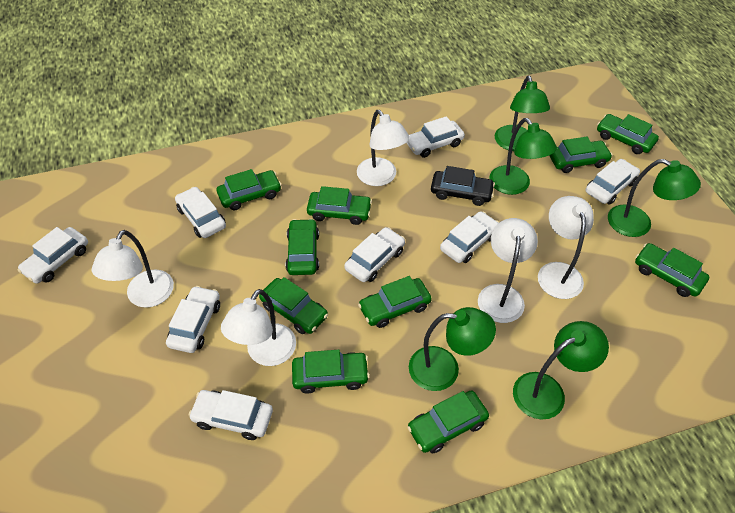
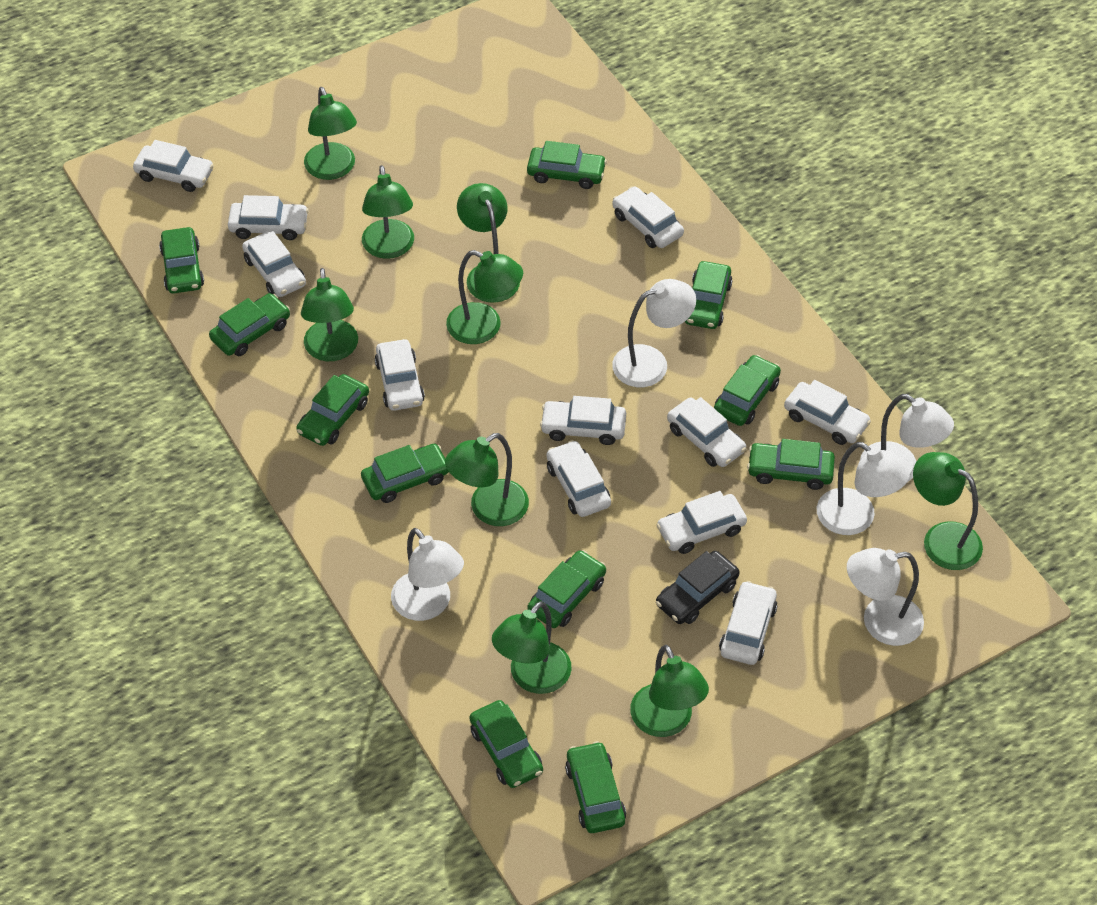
green car: 10 -> 11
green lamp: 5 -> 9
white car: 8 -> 11

